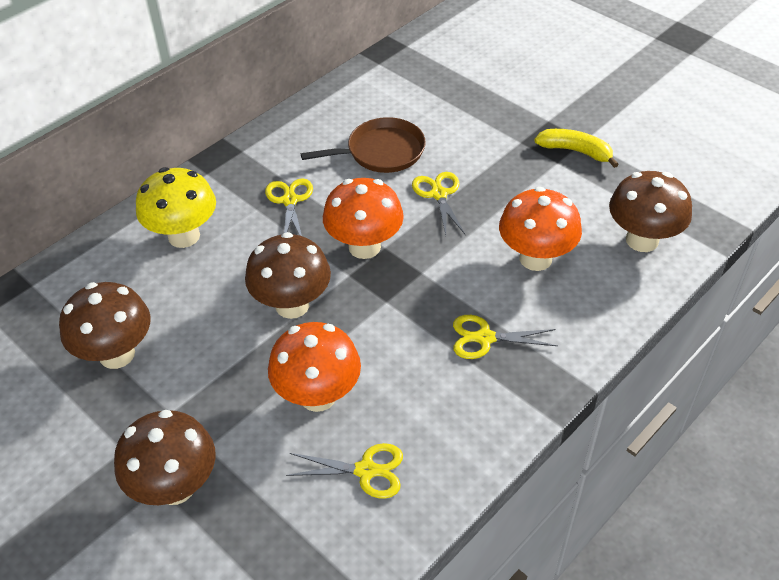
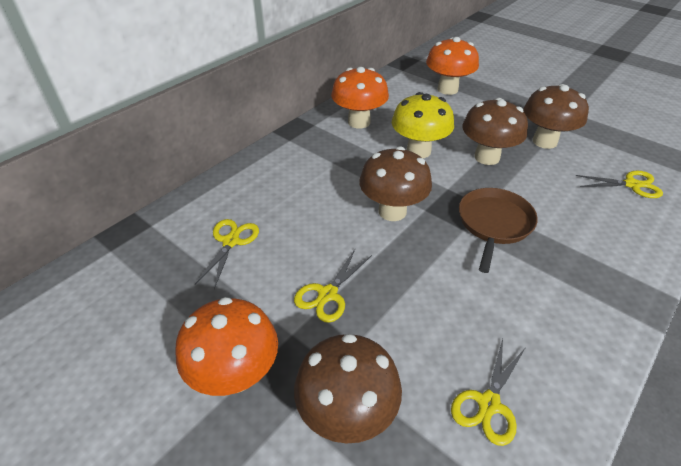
yellow banana: 1 -> 0

